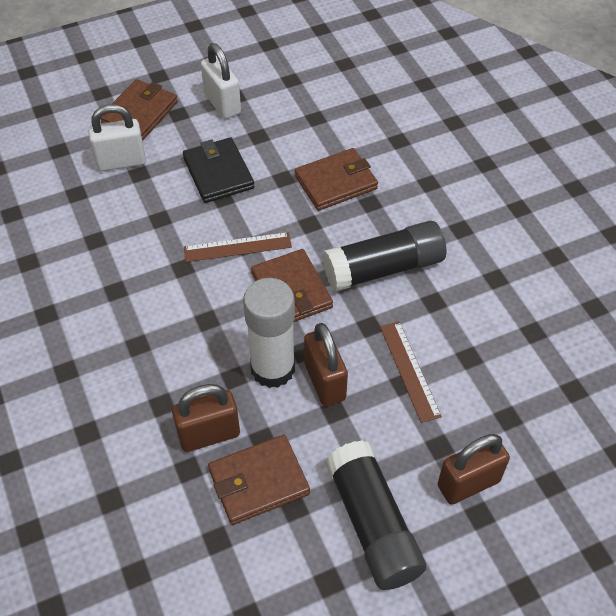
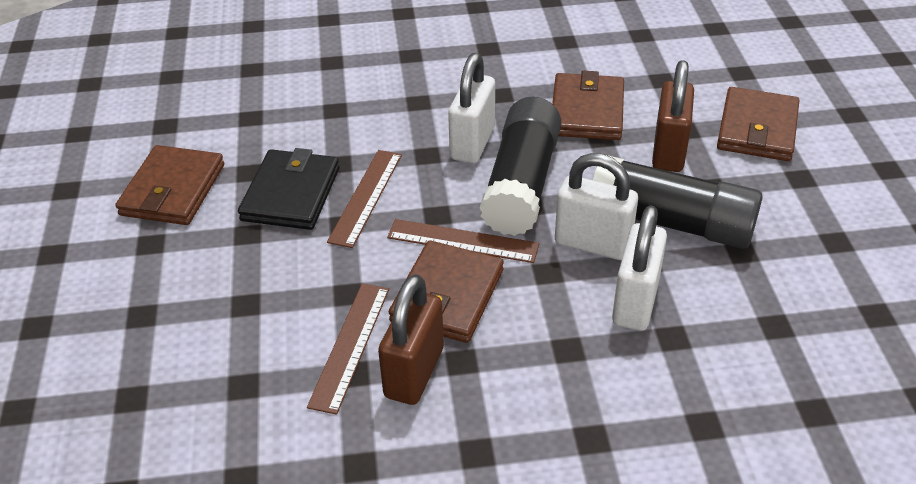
brown padlock: 3 -> 2
brown ruler: 2 -> 3
white glue stick: 1 -> 0
white padlock: 2 -> 3

